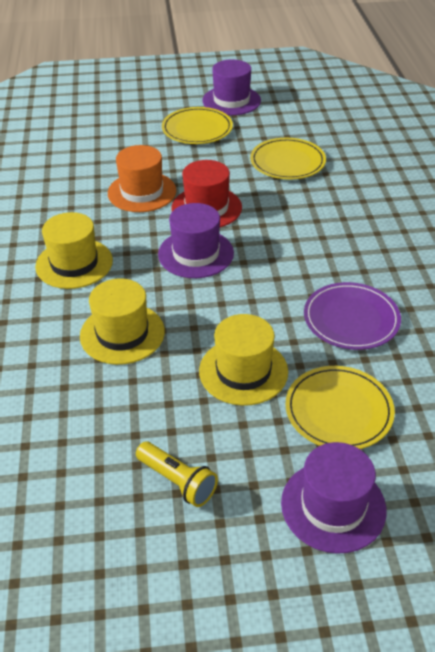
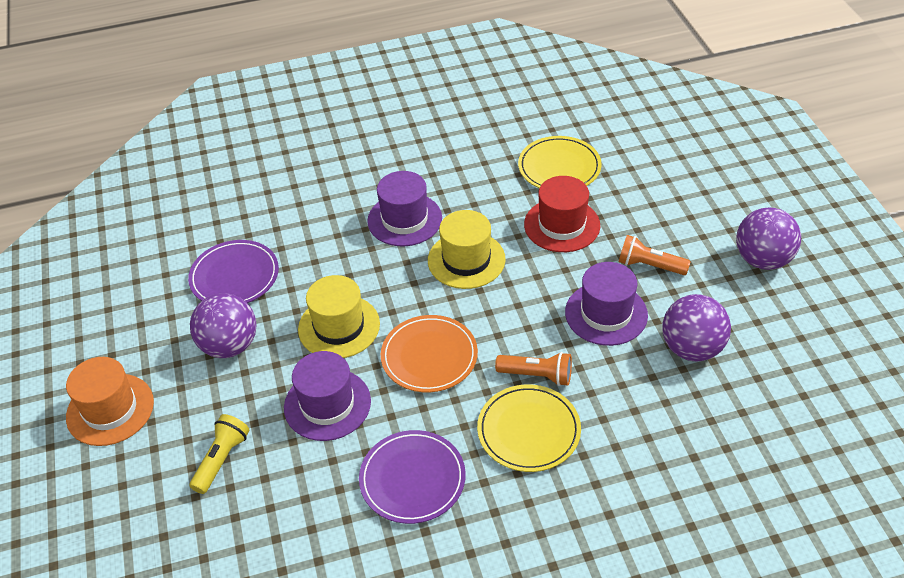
orange flashlight: 0 -> 2
orange plate: 0 -> 1
purple ball: 0 -> 3
purple plate: 1 -> 2
yellow hat: 3 -> 2
yellow plate: 3 -> 2

